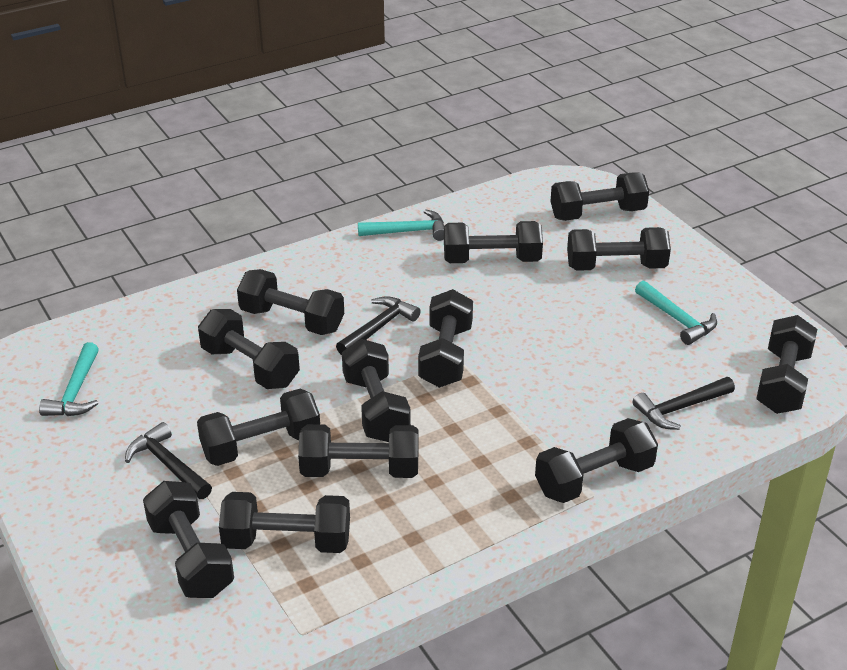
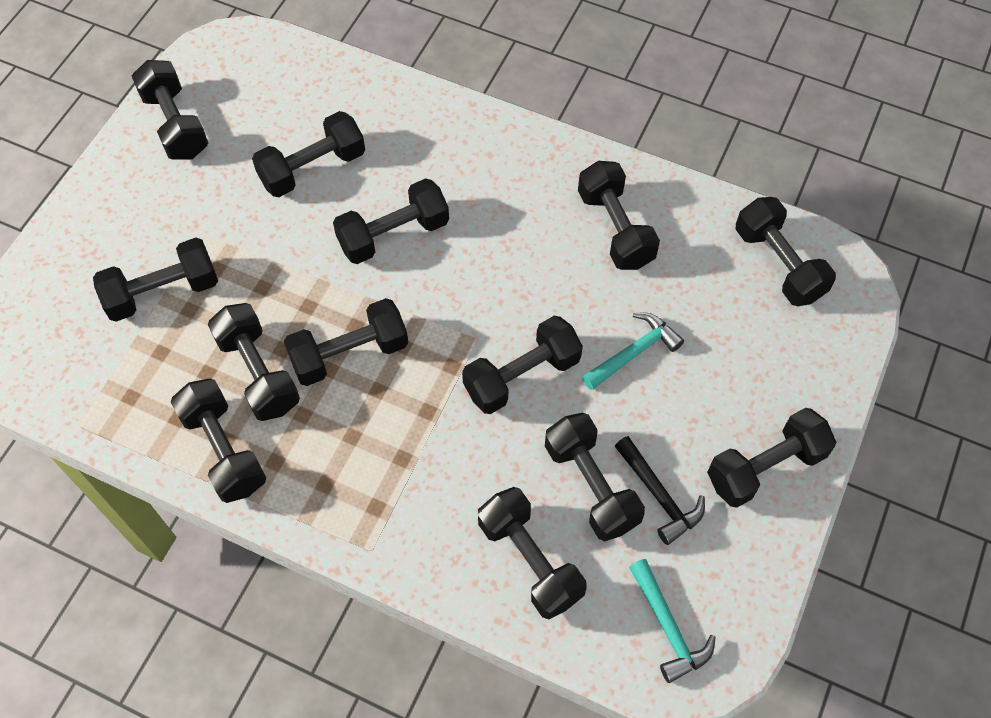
black hammer: 3 -> 1
turquoise hammer: 3 -> 2

